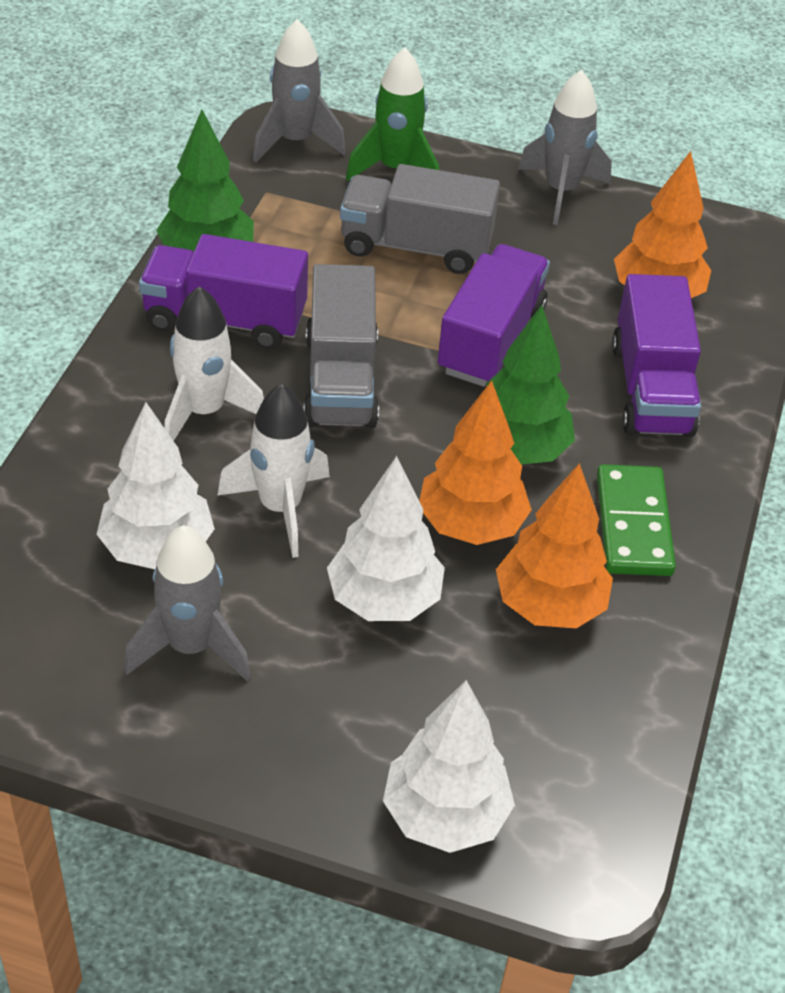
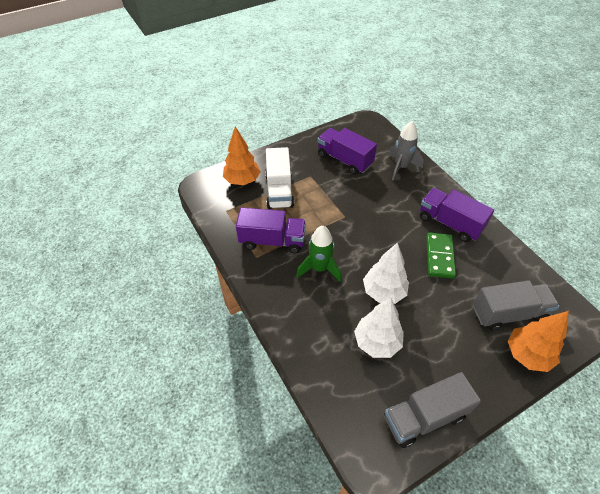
green tree: 2 -> 0
grey rocket: 3 -> 1
orange tree: 3 -> 2
white rocket: 2 -> 0
white tree: 3 -> 2
white truck: 0 -> 1

